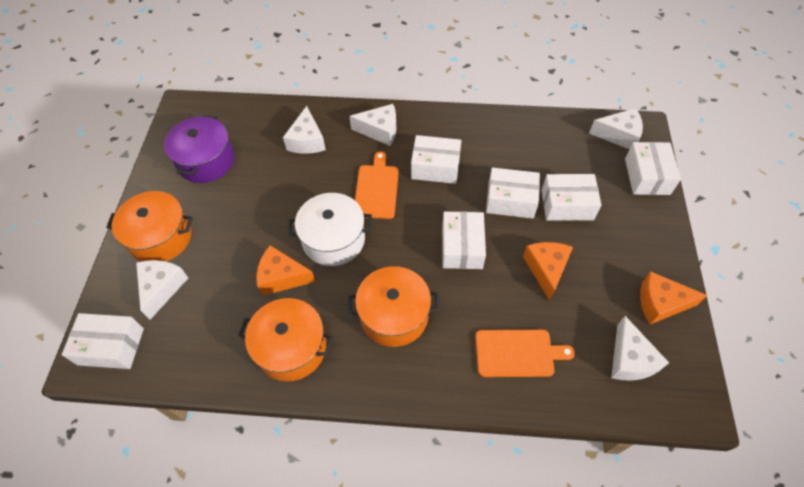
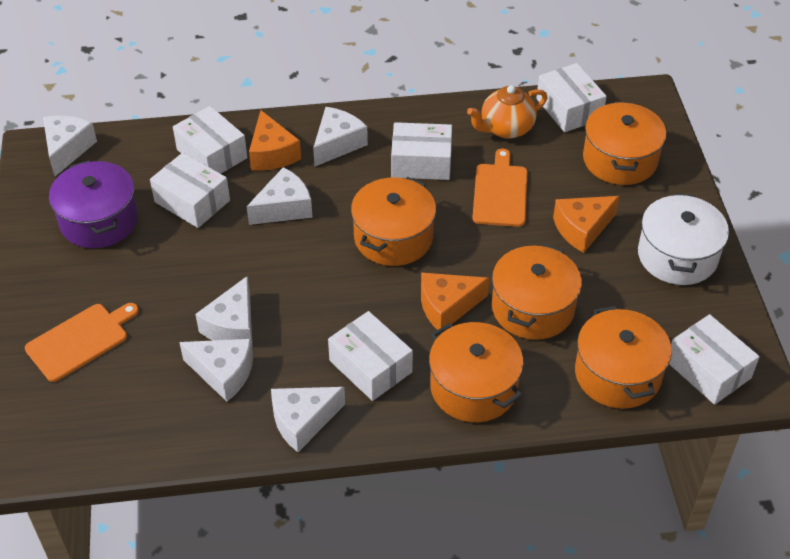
orange pot: 3 -> 5
orange teapot: 0 -> 1
white cheese: 5 -> 6

